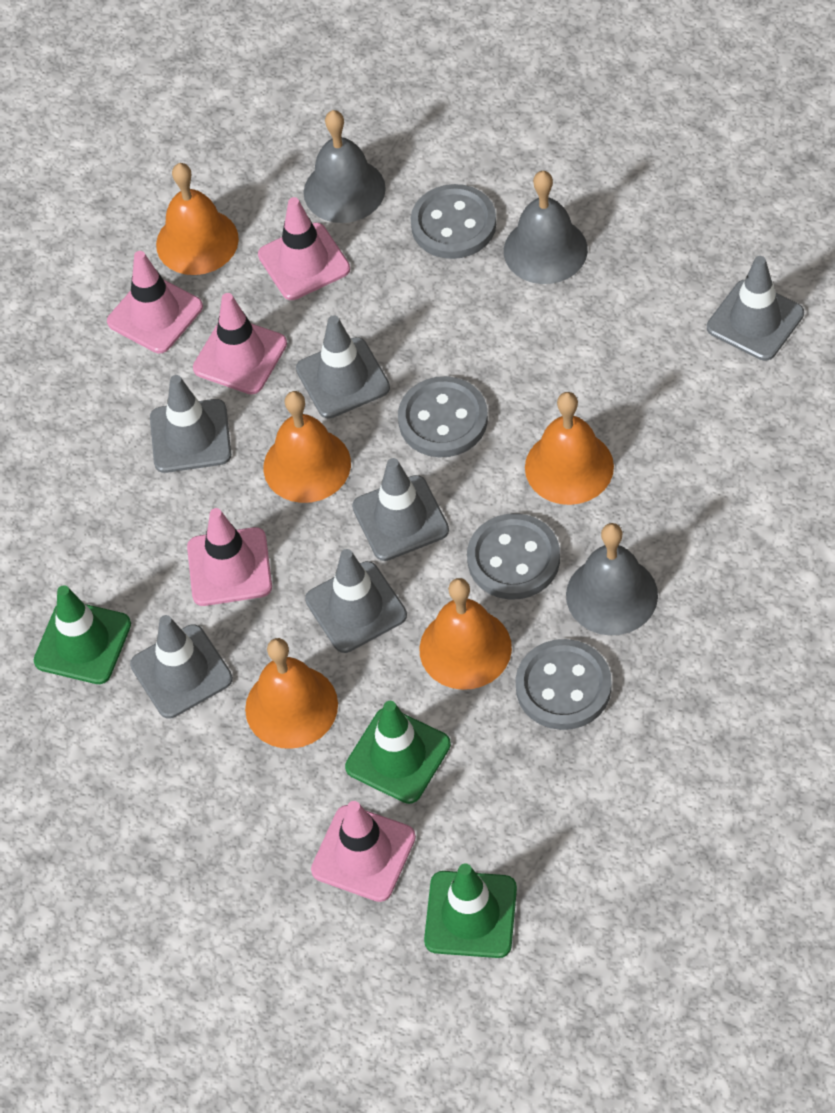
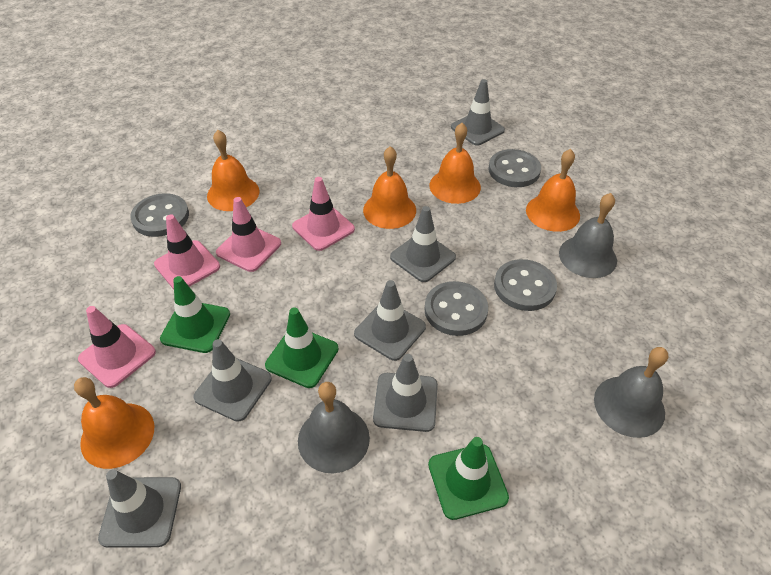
pink traffic cone: 5 -> 4

